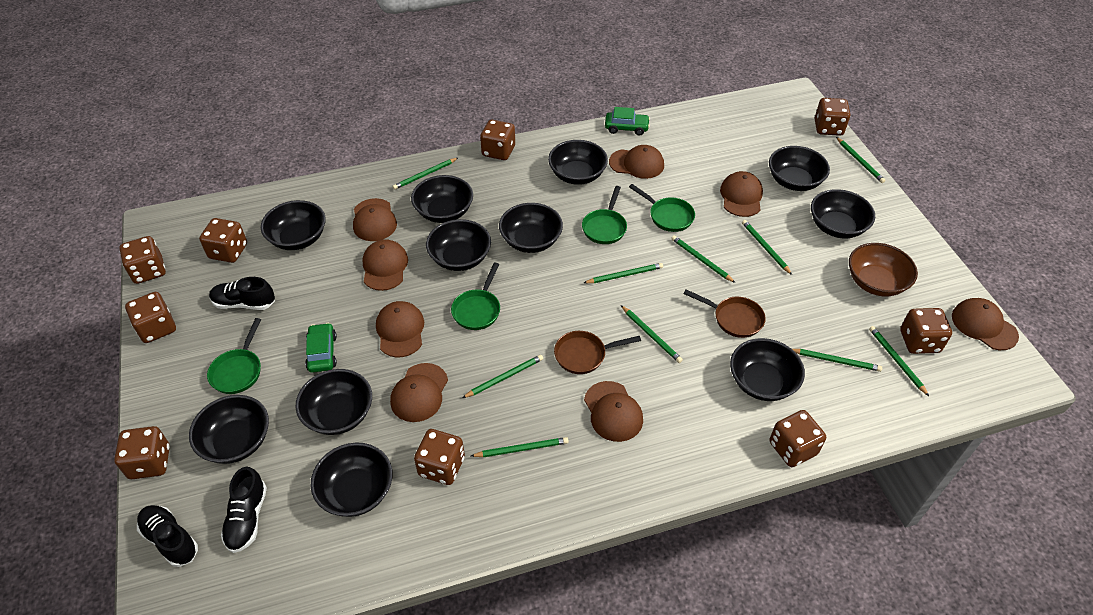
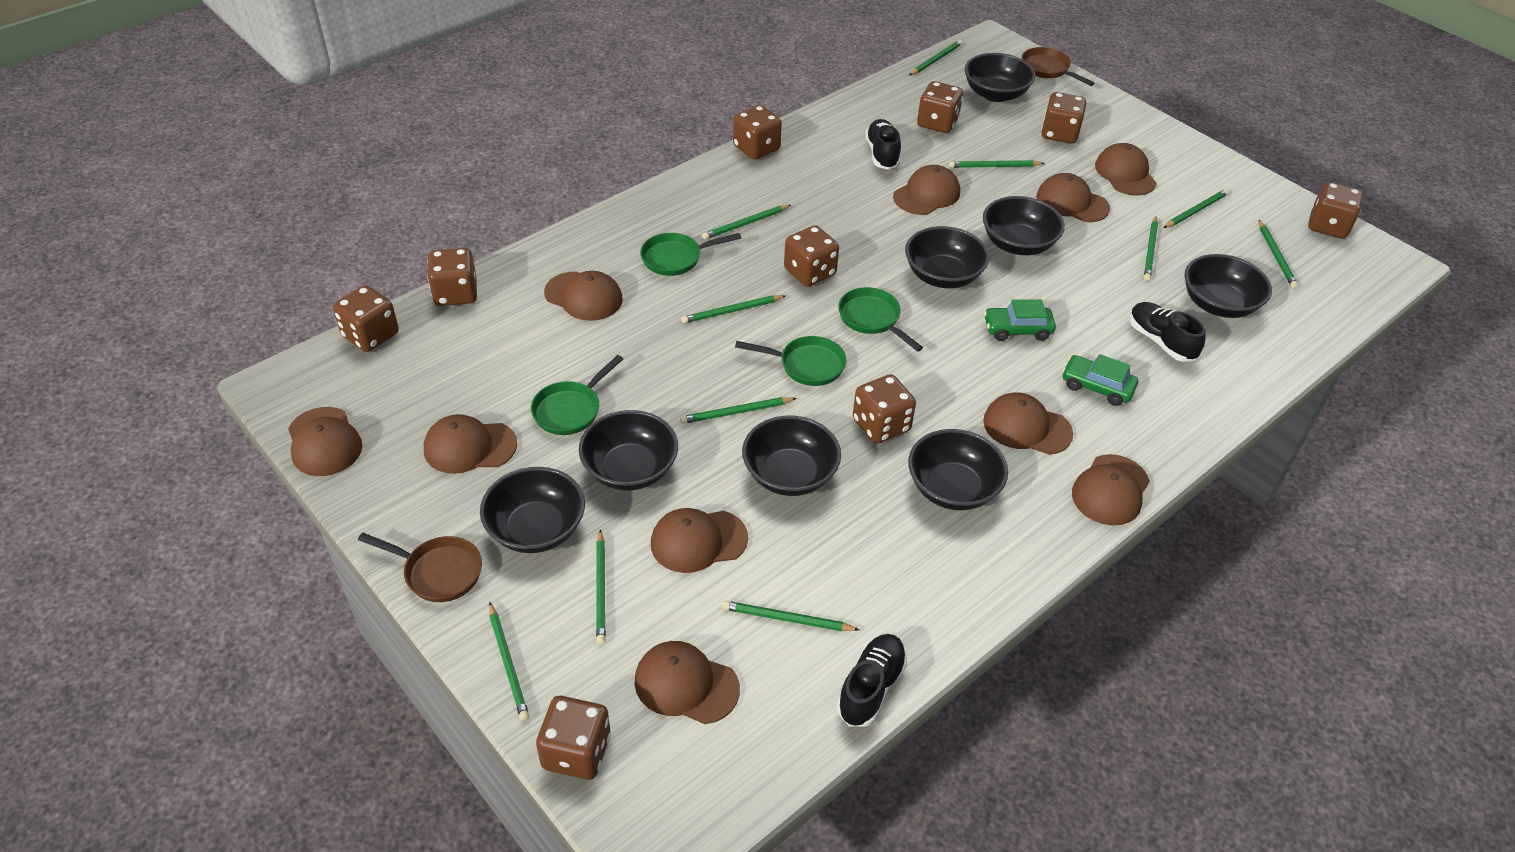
black bowl: 11 -> 8
brown bowl: 1 -> 0
brown cap: 8 -> 10
green pencil: 10 -> 11

